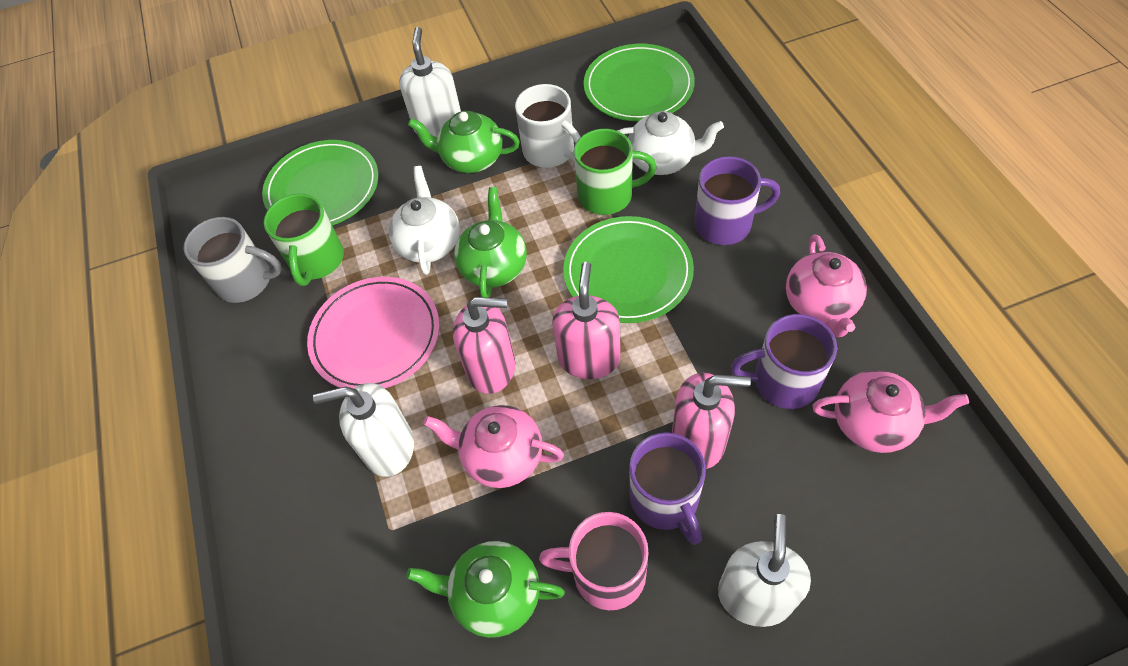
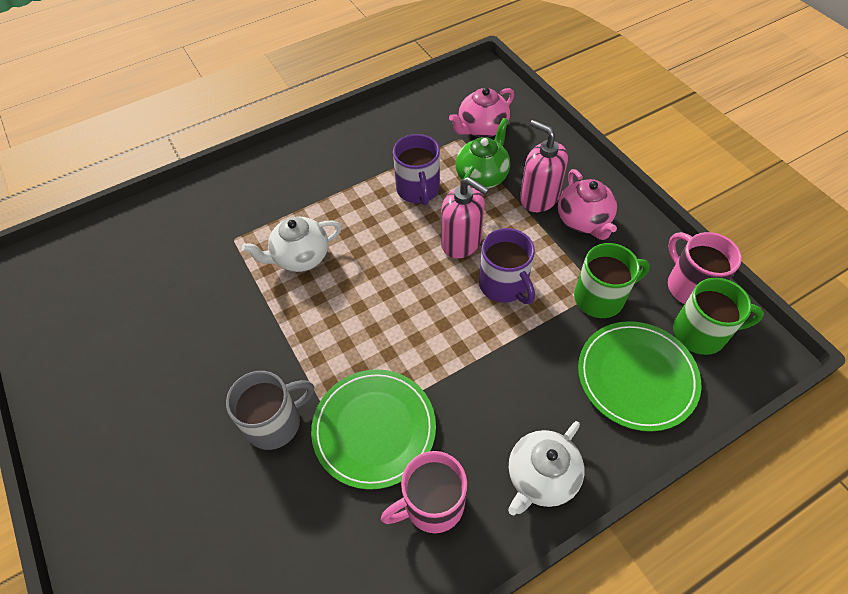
green plate: 3 -> 2
green teapot: 3 -> 1
pink mug: 1 -> 2
pink plate: 1 -> 0
pink soap dispenser: 3 -> 2
pink teapot: 3 -> 2
purple mug: 3 -> 2
white mug: 1 -> 0
white soap dispenser: 3 -> 0

